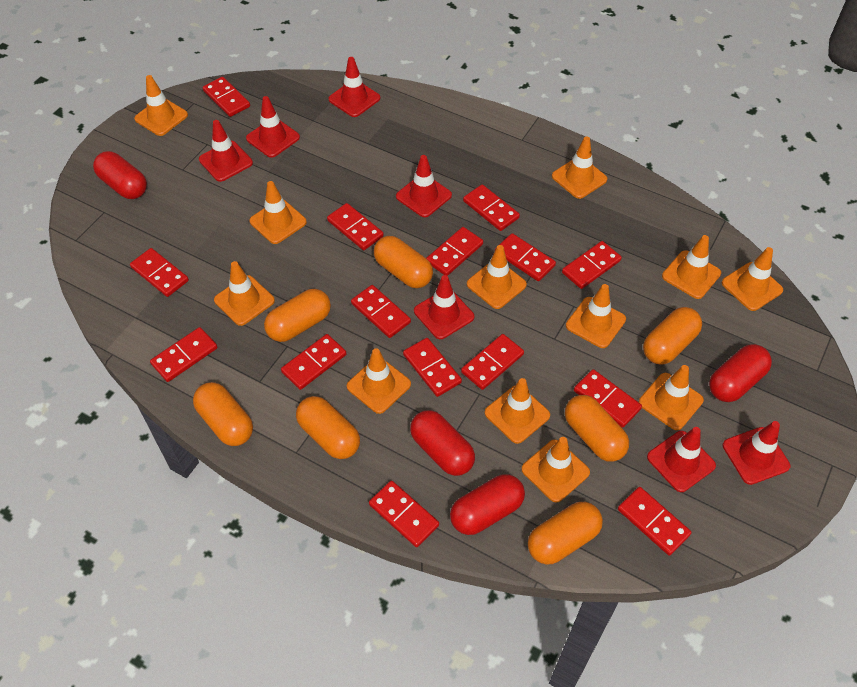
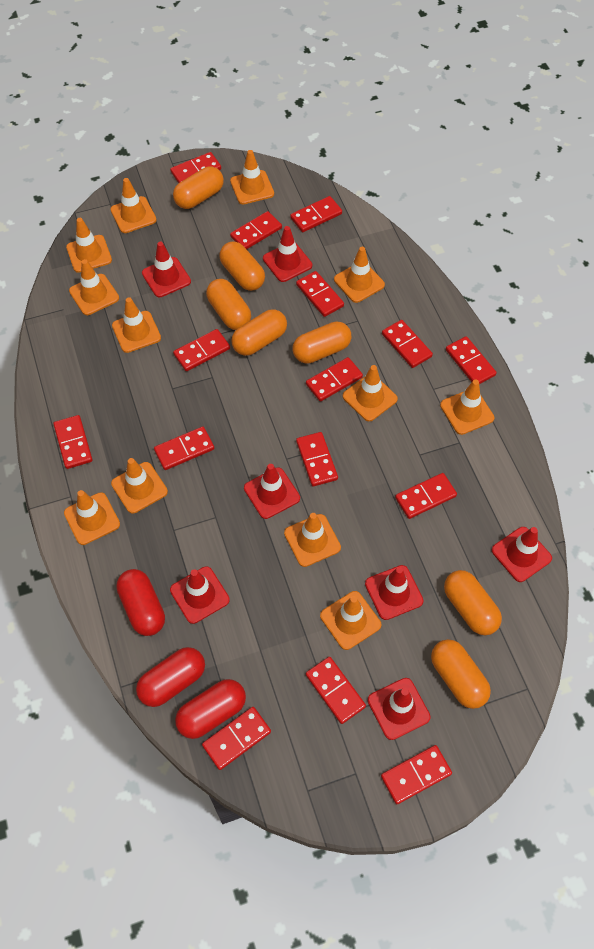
red capsule: 4 -> 3

